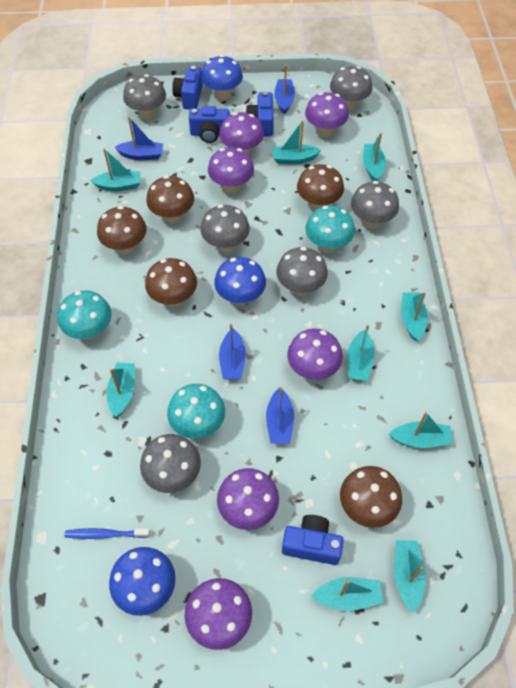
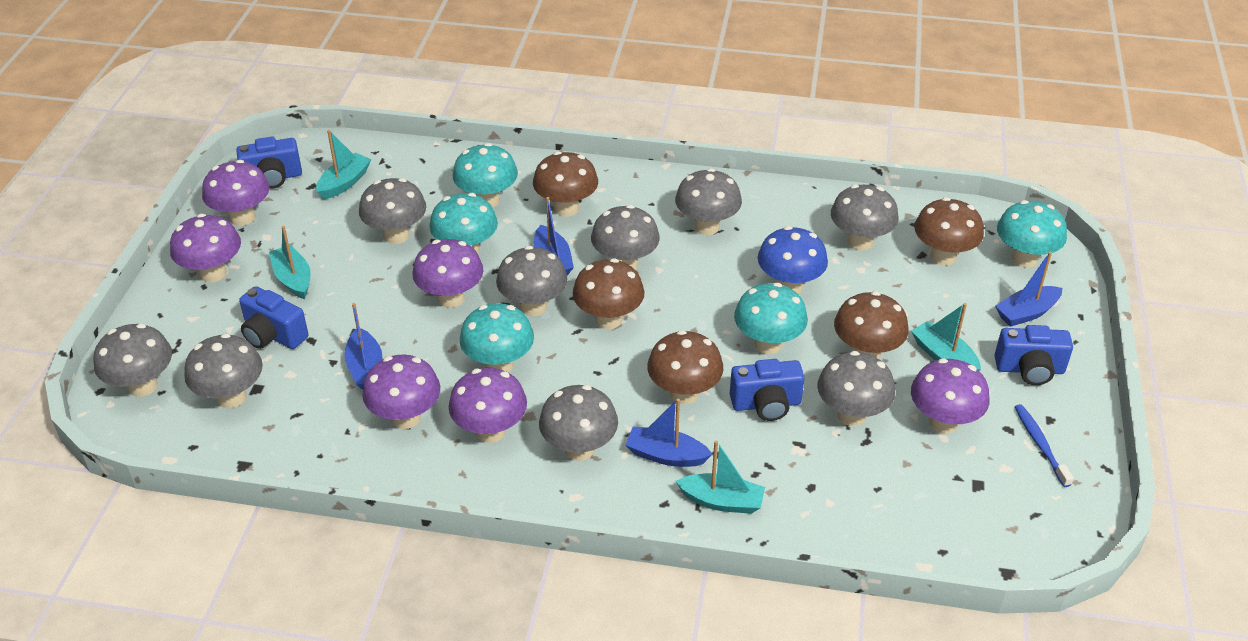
blue mushroom: 3 -> 1
grey mushroom: 6 -> 9
turquoise boat: 9 -> 4
turquoise mushroom: 3 -> 5

